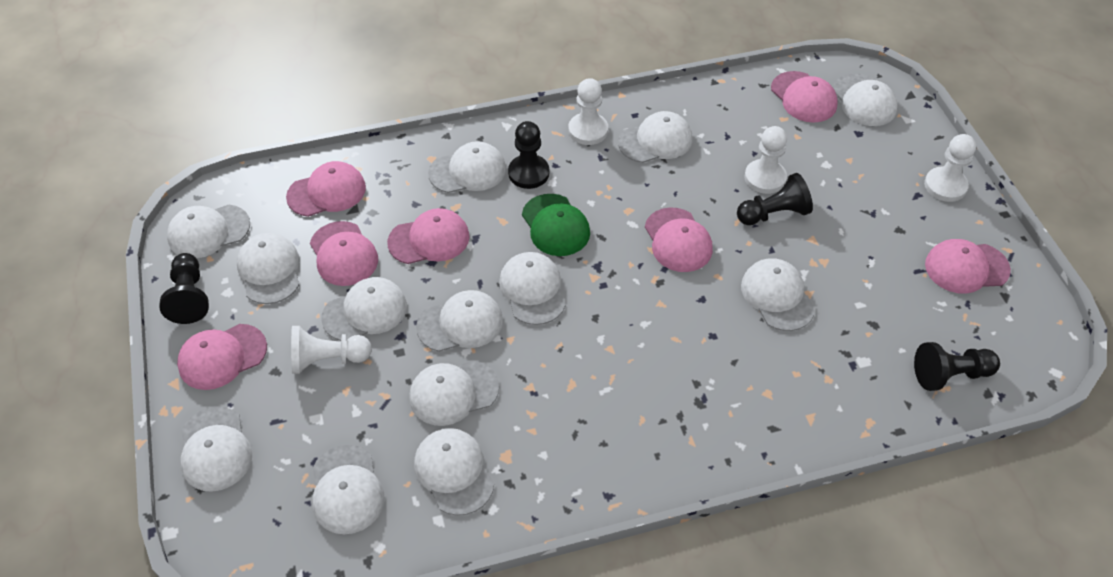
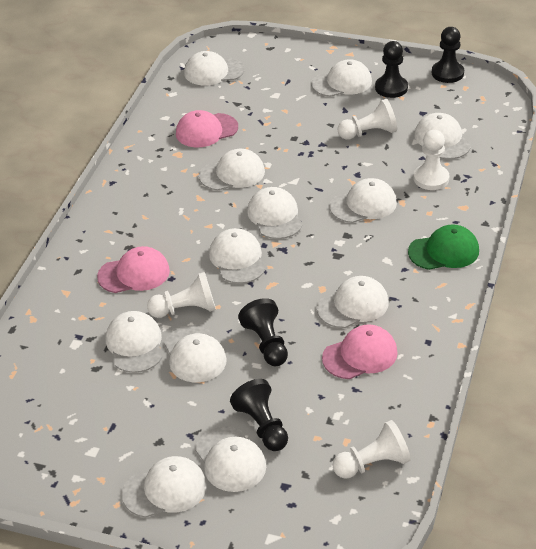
pink cap: 7 -> 3
white cap: 13 -> 12

